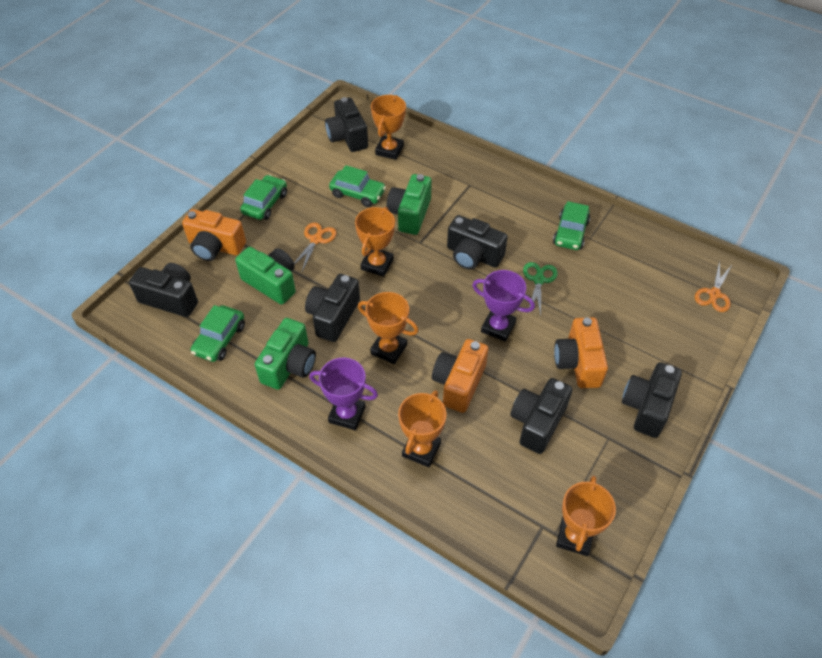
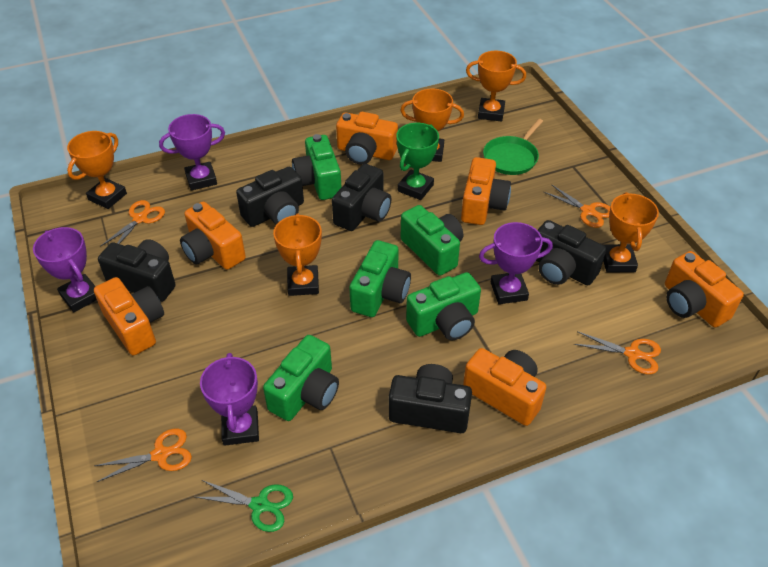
black camera: 6 -> 5
green camera: 3 -> 5
green car: 4 -> 0
green pan: 0 -> 1
green trophy: 0 -> 1
orange camera: 3 -> 6
orange scissors: 2 -> 4
purple trophy: 2 -> 4

